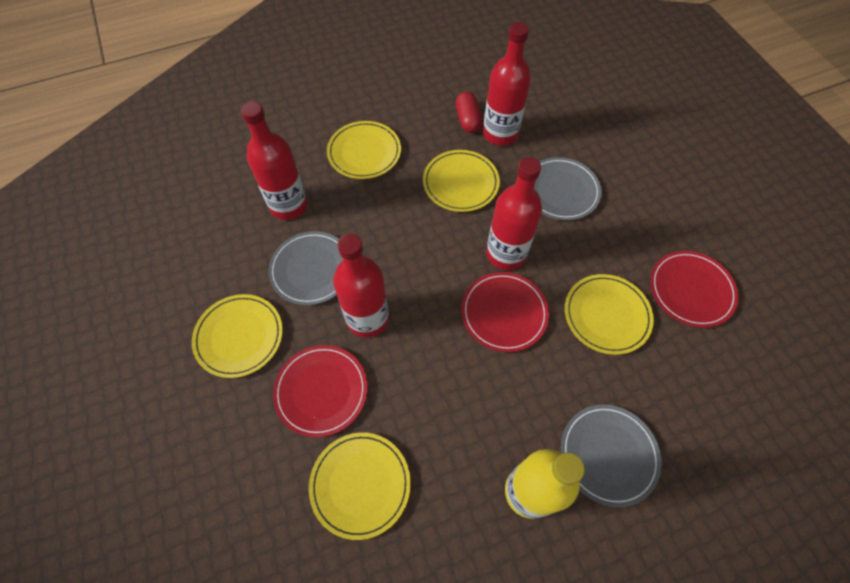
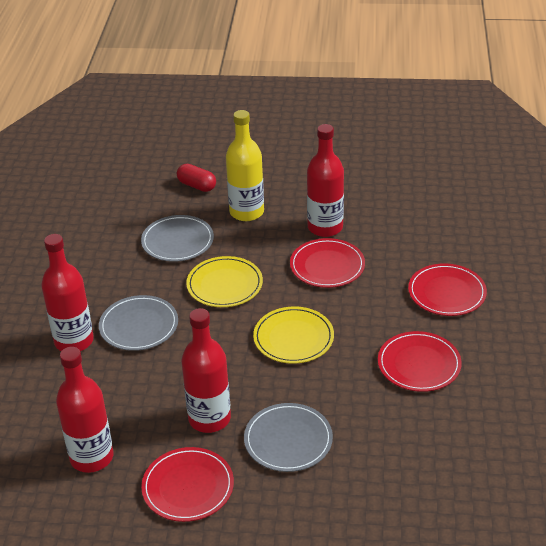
red plate: 3 -> 4
yellow plate: 5 -> 2

